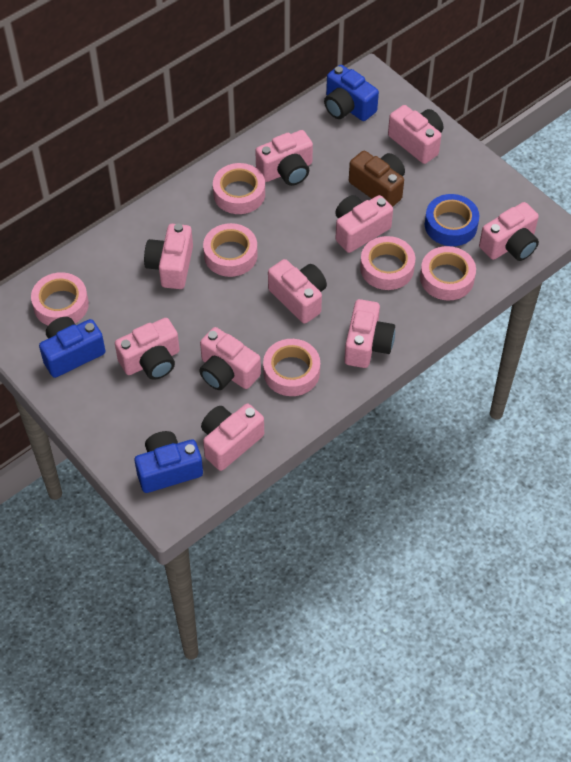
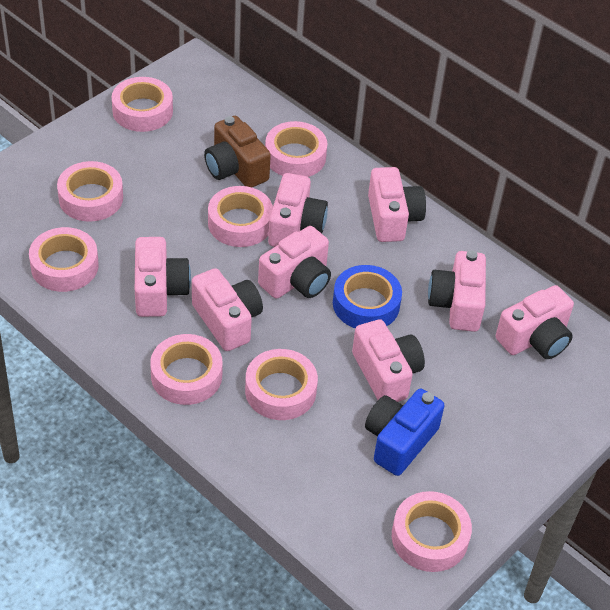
blue camera: 3 -> 1
pink camera: 10 -> 8
pink tape: 6 -> 8

